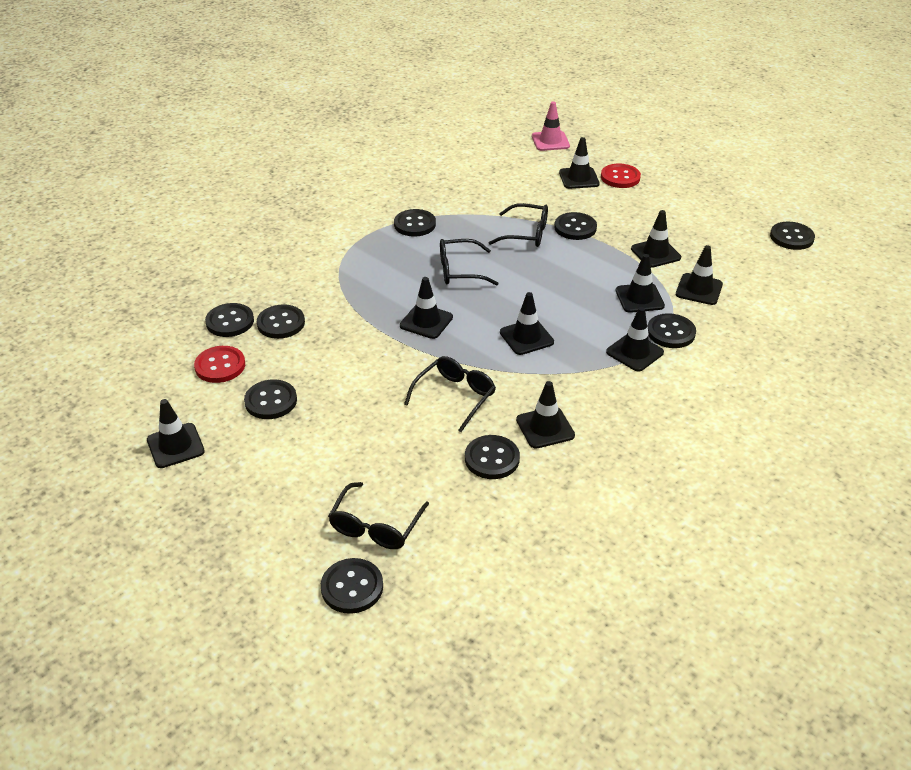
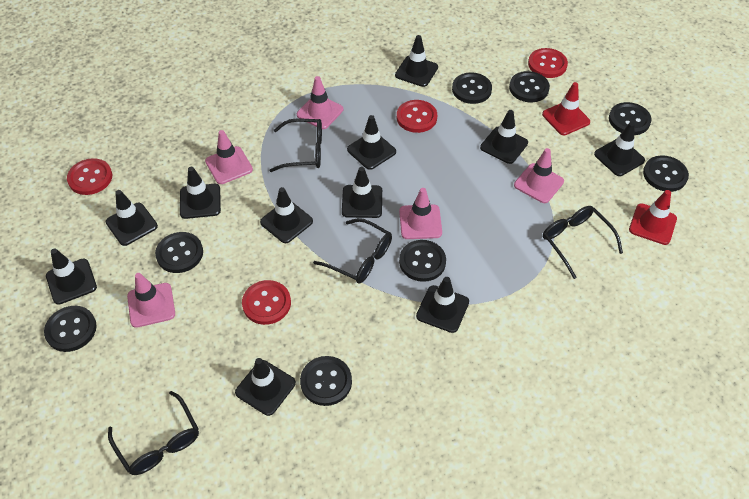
black button: 9 -> 8
black traffic cone: 9 -> 11
pink traffic cone: 1 -> 5
red button: 2 -> 4
red traffic cone: 0 -> 2

